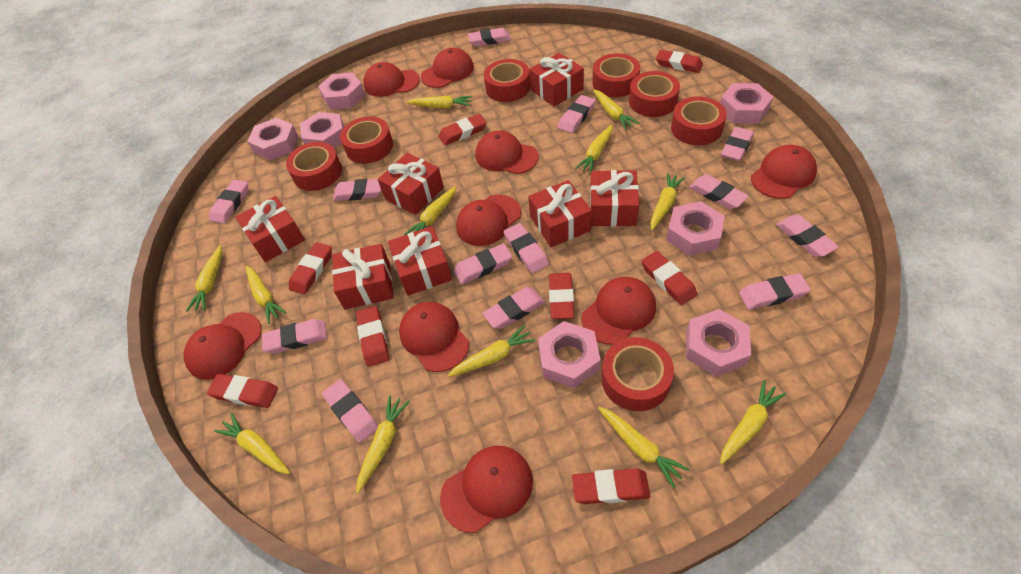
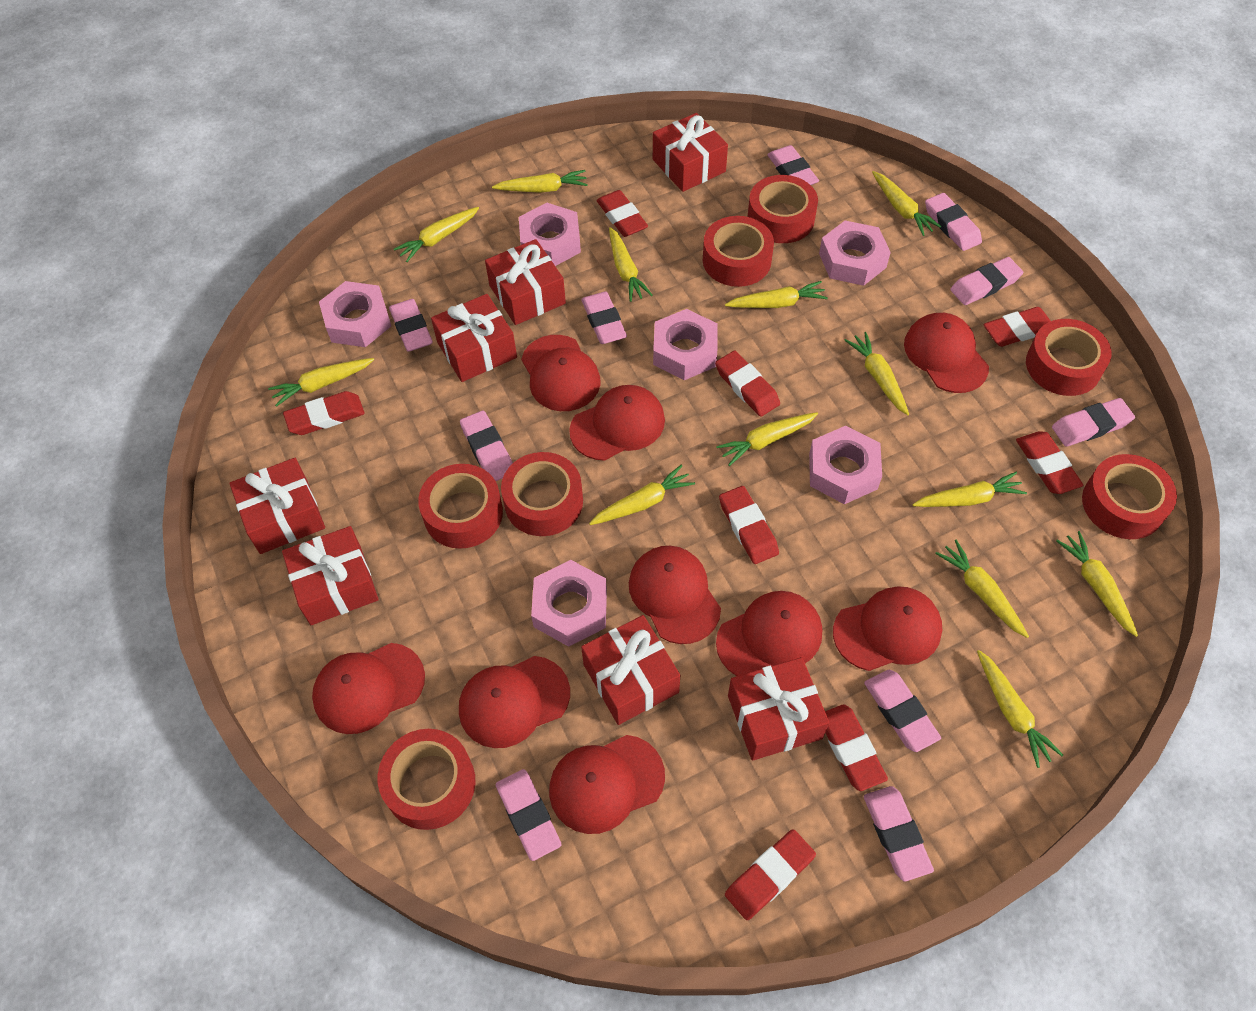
pink eraser: 13 -> 10
pink nut: 7 -> 6
yellow carrot: 12 -> 13

